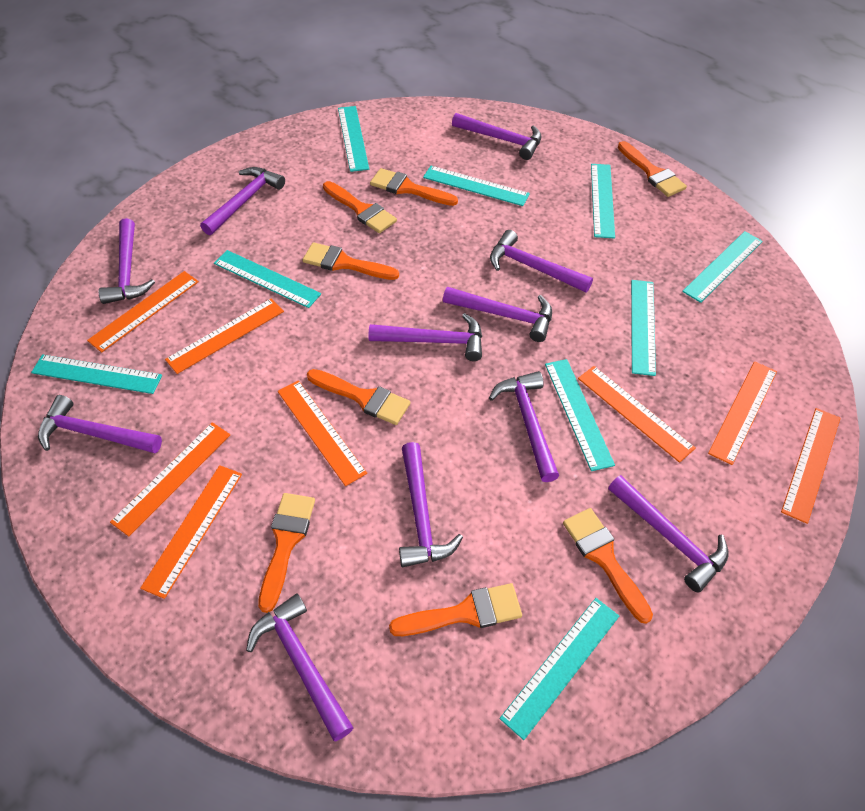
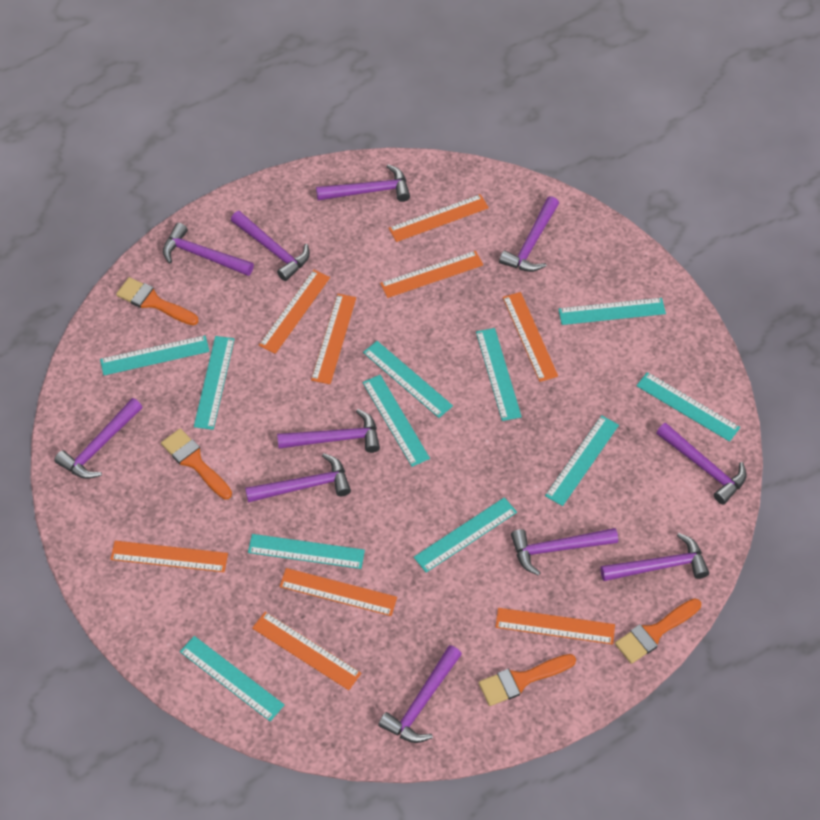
orange brush: 8 -> 4
orange ruler: 8 -> 9
turquoise ruler: 9 -> 11

